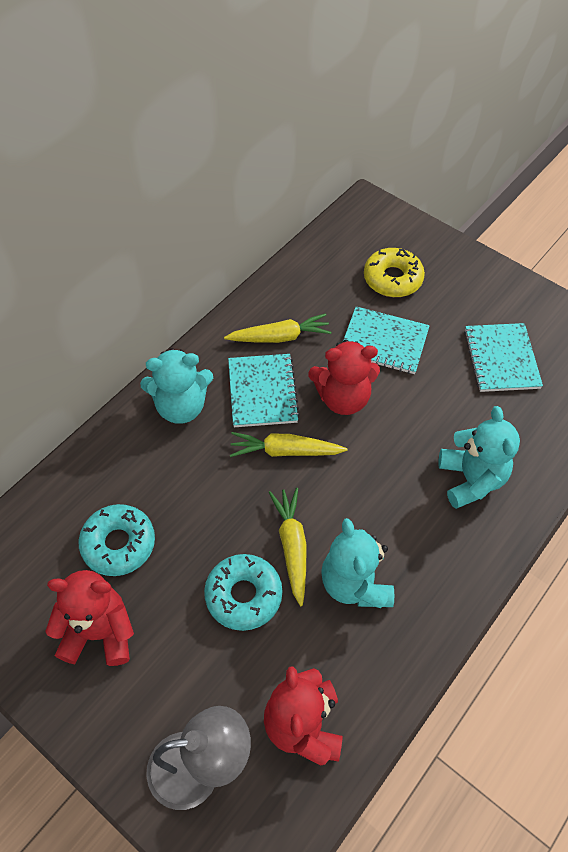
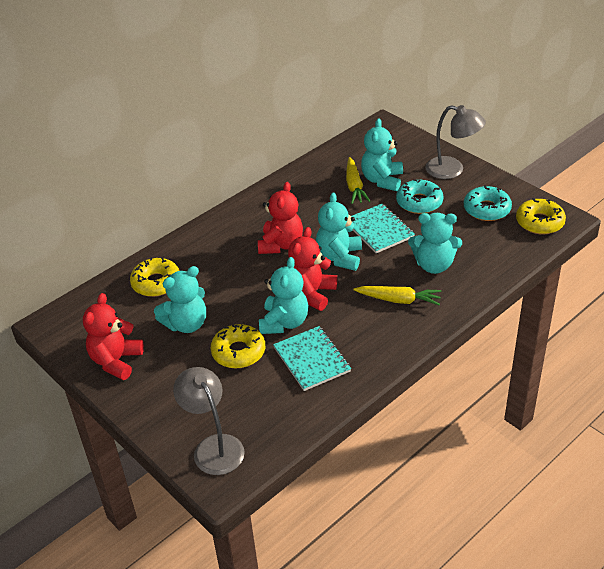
grey lamp: 1 -> 2
turquoise notebook: 3 -> 2
turquoise teddy bear: 3 -> 5
yellow carrot: 3 -> 2
yellow donut: 1 -> 3

